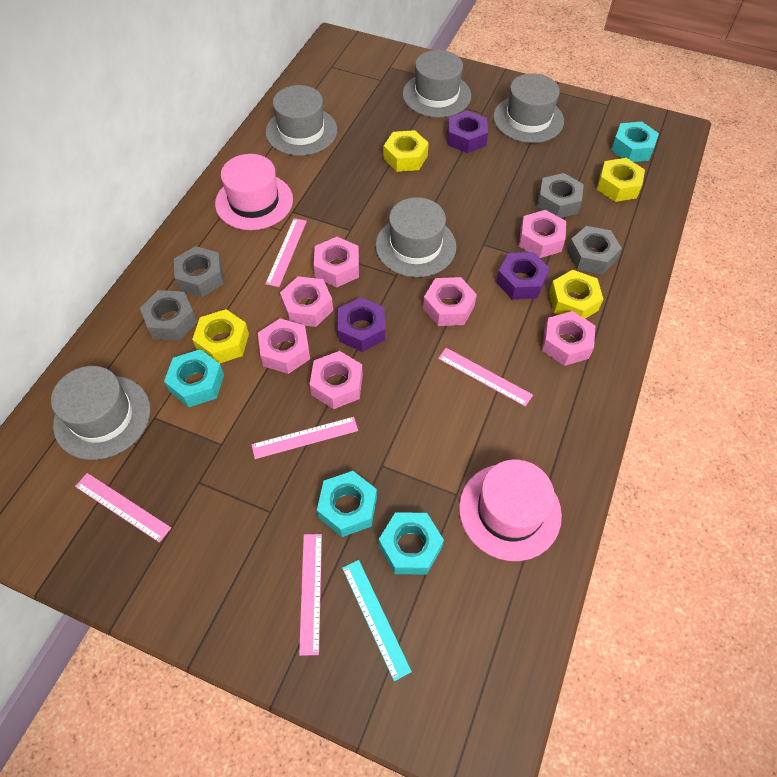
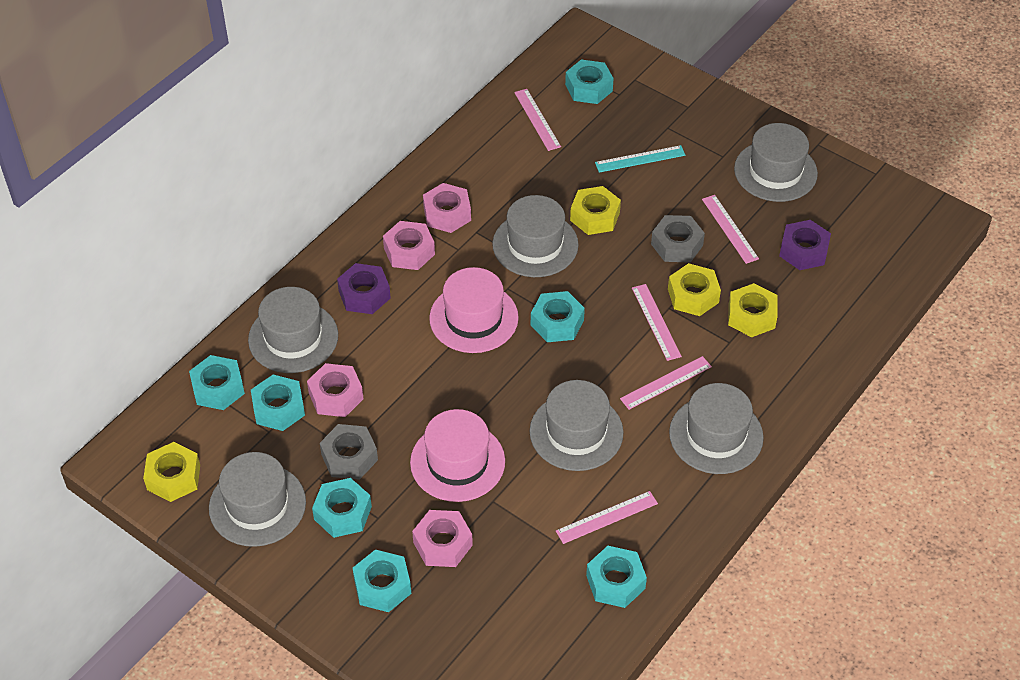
grey hat: 5 -> 6
grey nut: 4 -> 2
pink nut: 7 -> 4
purple nut: 3 -> 2
turquoise nut: 4 -> 7

